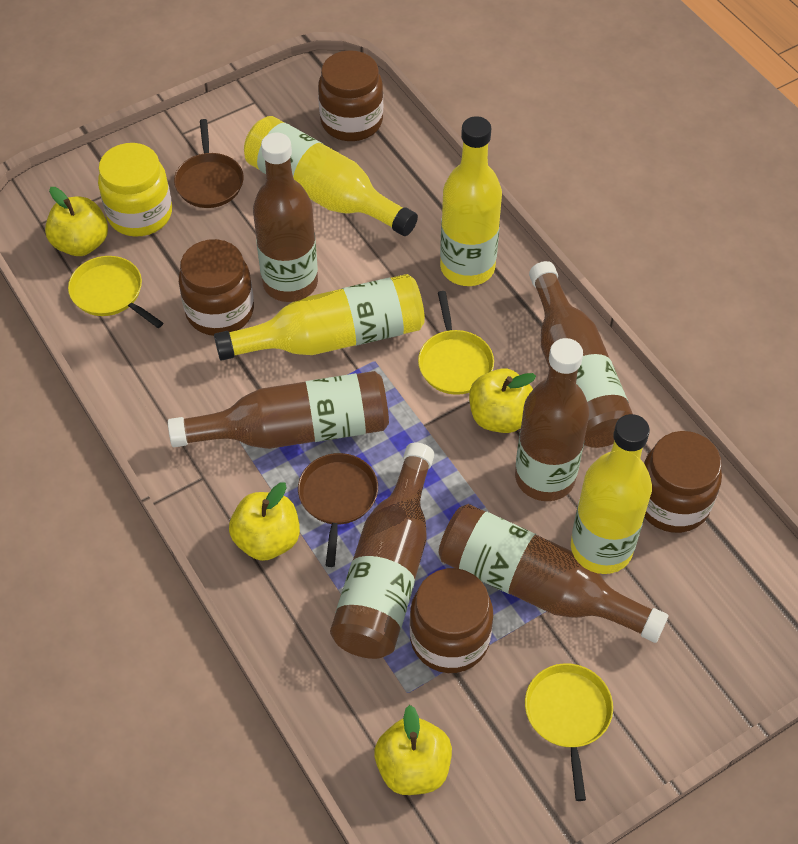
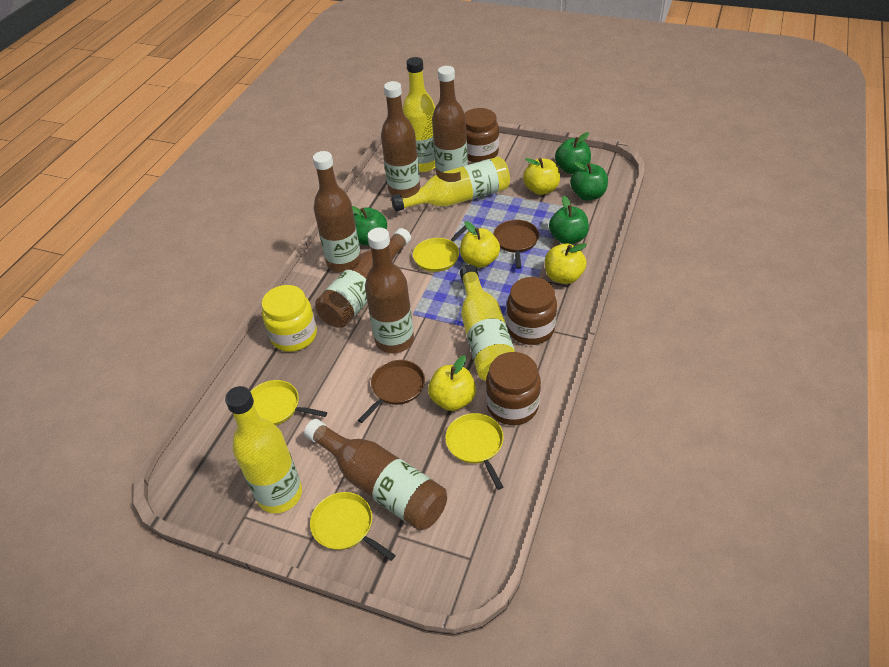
brown jar: 4 -> 3
green apple: 0 -> 4
yellow pan: 3 -> 4

